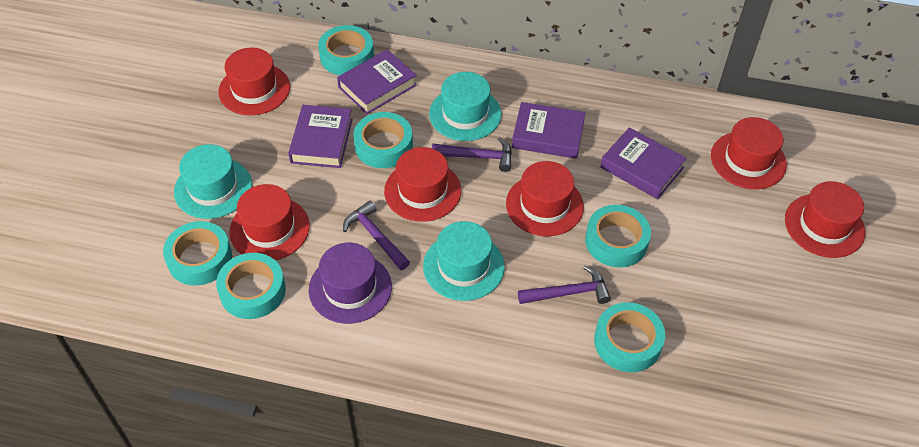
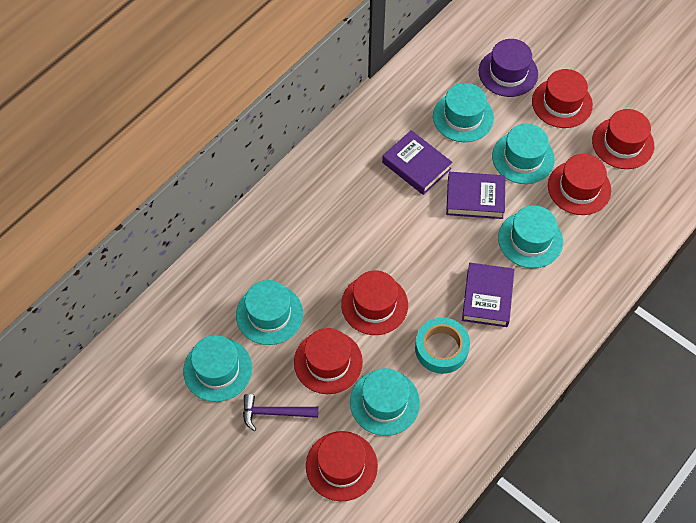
purple book: 4 -> 3
purple hammer: 3 -> 1
turquoise hat: 3 -> 6
turquoise tape: 6 -> 1

